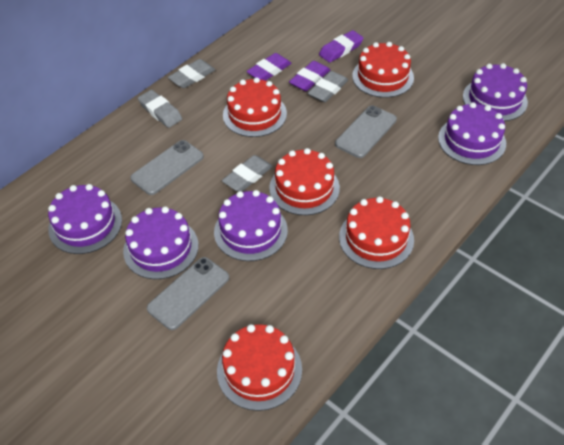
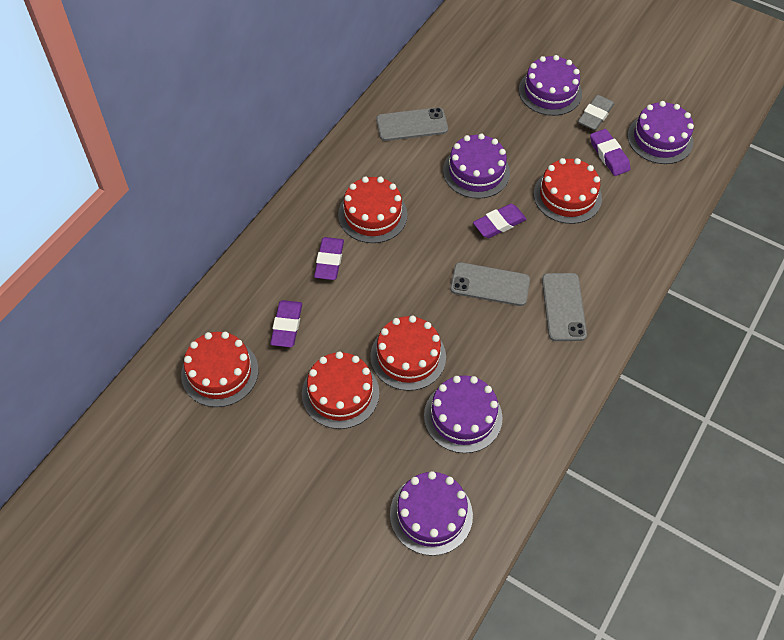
grey eraser: 4 -> 1
purple eraser: 3 -> 4

